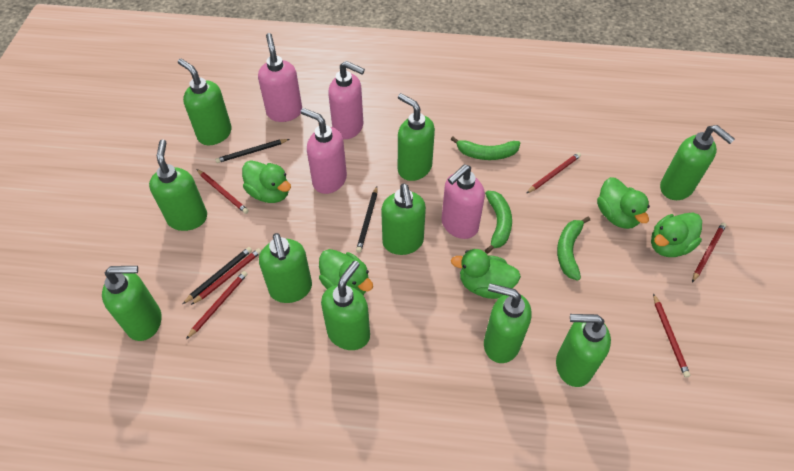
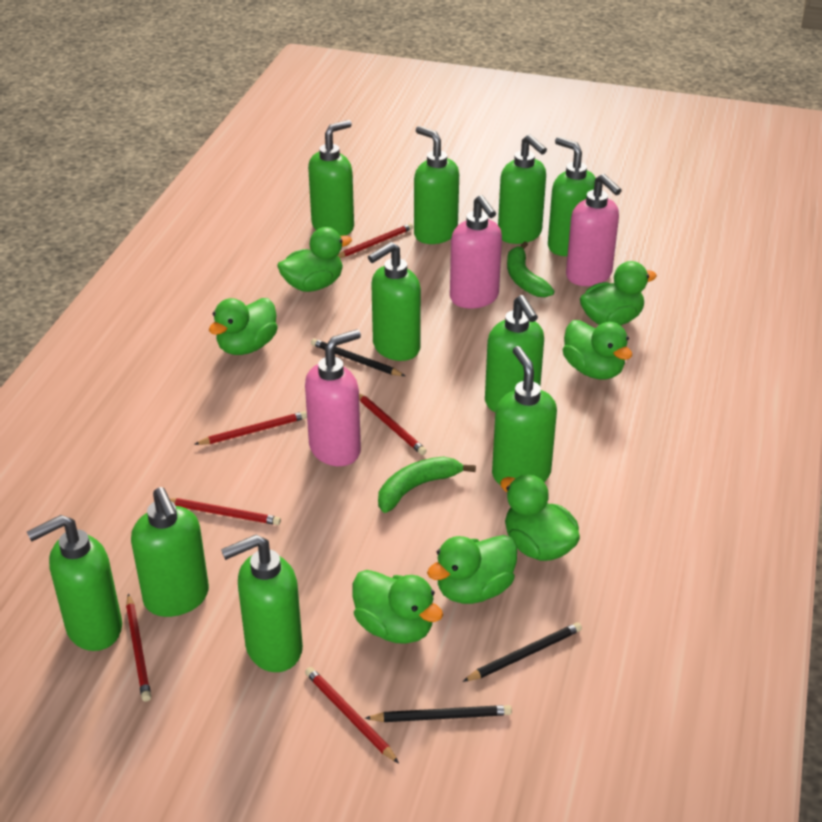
green banana: 3 -> 2
green duck: 5 -> 7
pink soap dispenser: 4 -> 3

